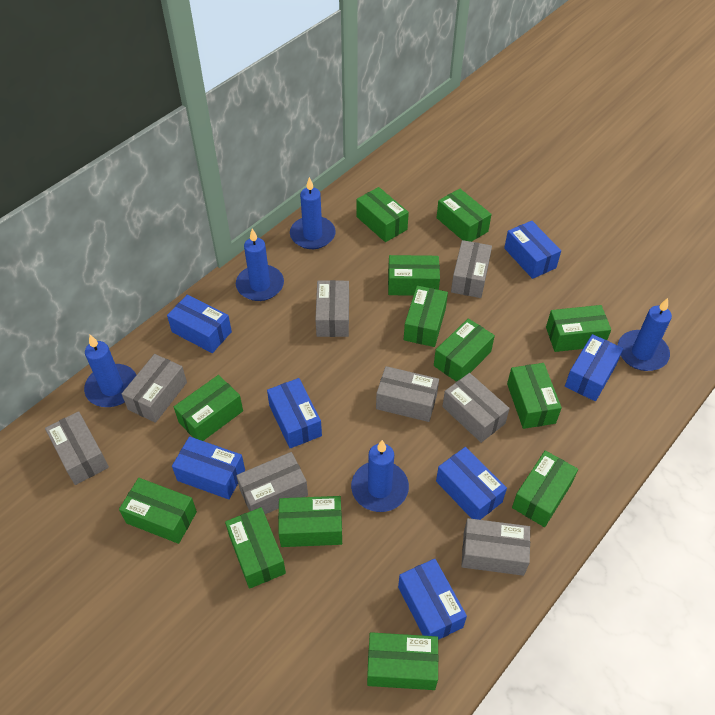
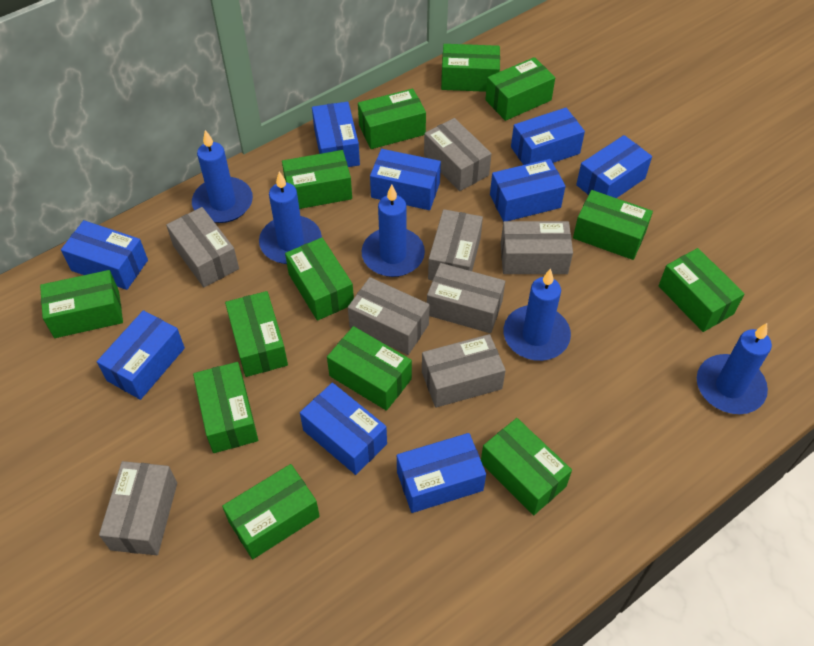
blue box: 7 -> 9

